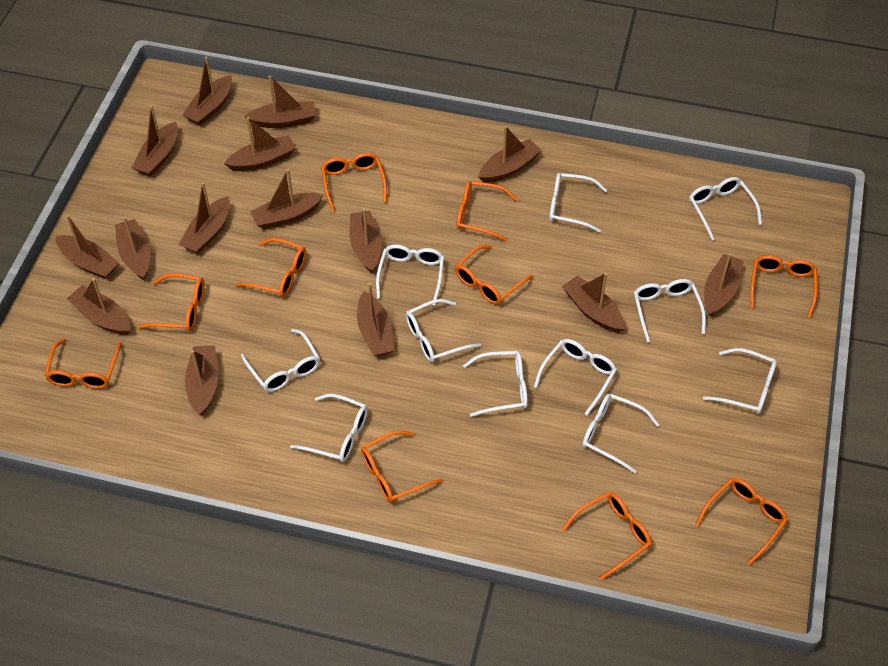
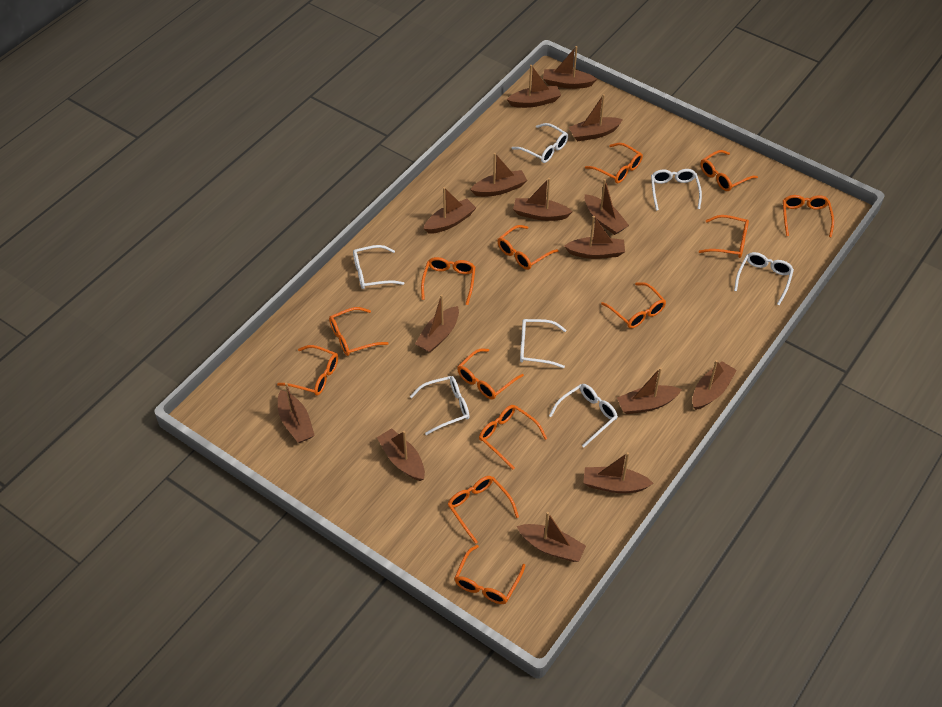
orange glasses: 10 -> 13
white glasses: 11 -> 7

